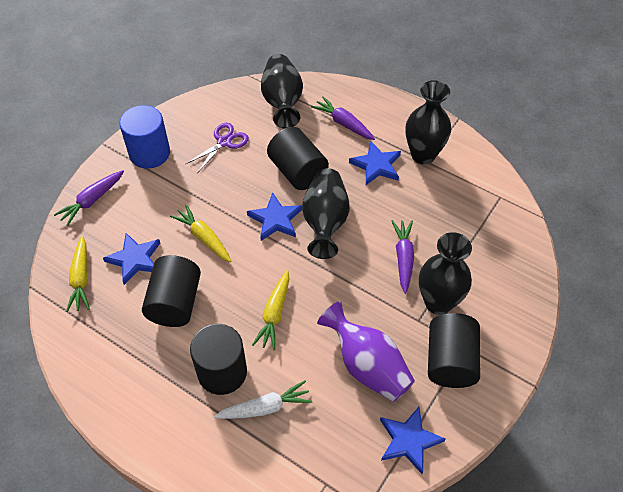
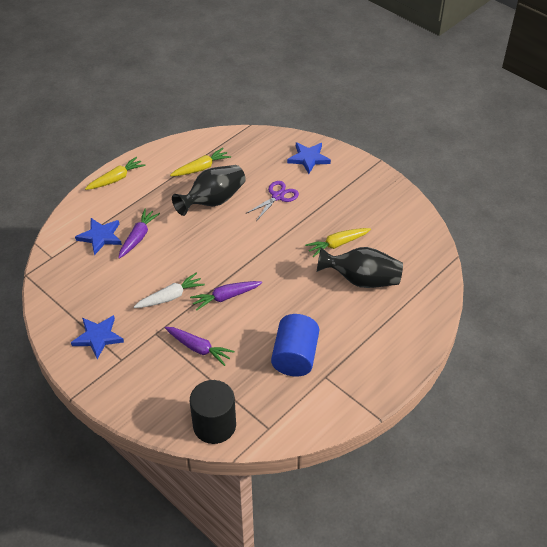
black cylinder: 4 -> 1
black vase: 4 -> 2
blue star: 4 -> 3
purple vase: 1 -> 0

